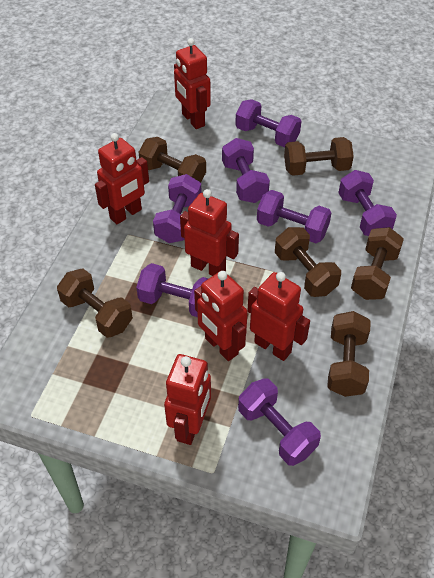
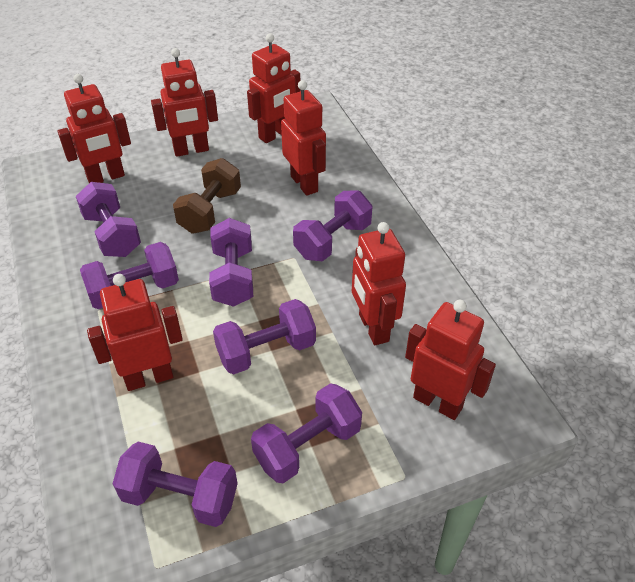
brown dumbbell: 6 -> 1
red robot: 6 -> 7

